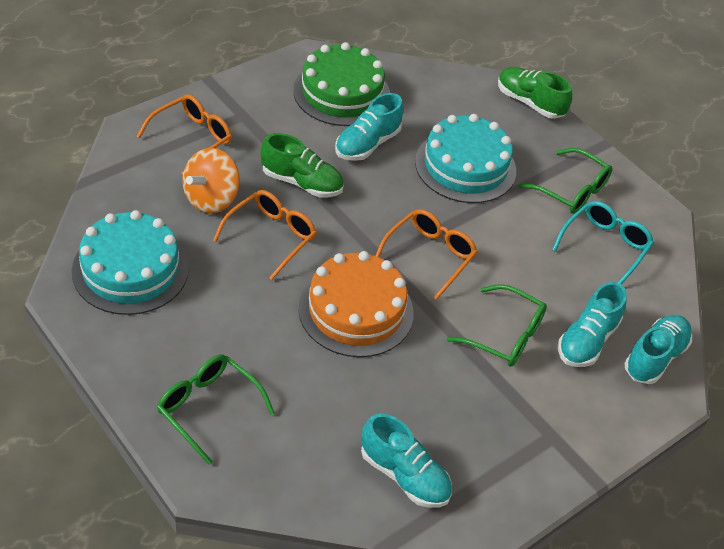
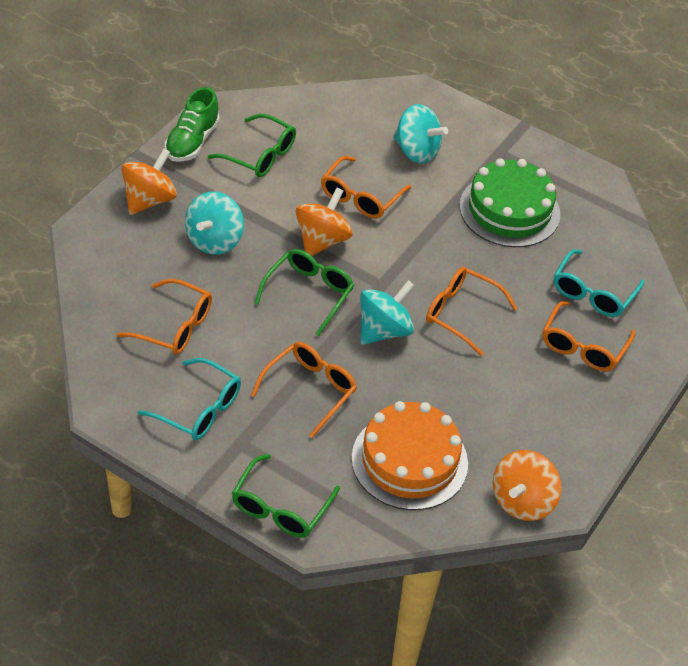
green shoe: 2 -> 1
orange glasses: 3 -> 5
orange spinning top: 1 -> 3
turquoise cake: 2 -> 0
turquoise glasses: 1 -> 2
turquoise shoe: 4 -> 0
turquoise spinning top: 0 -> 3

